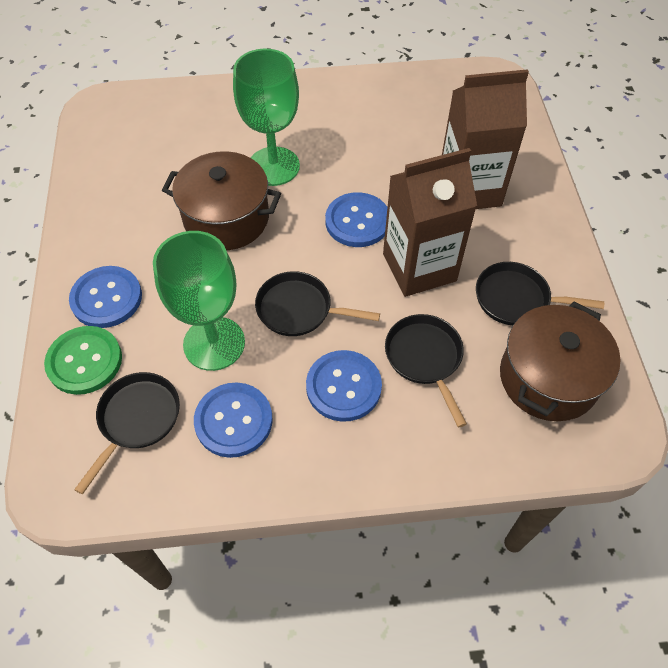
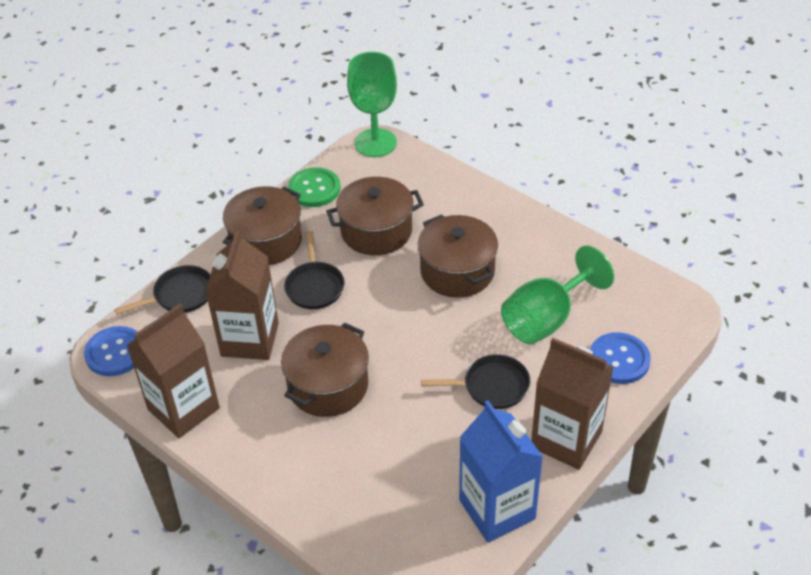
black pan: 4 -> 3
blue button: 4 -> 2
blue carton: 0 -> 1
brown carton: 2 -> 3
brown pot: 2 -> 4

